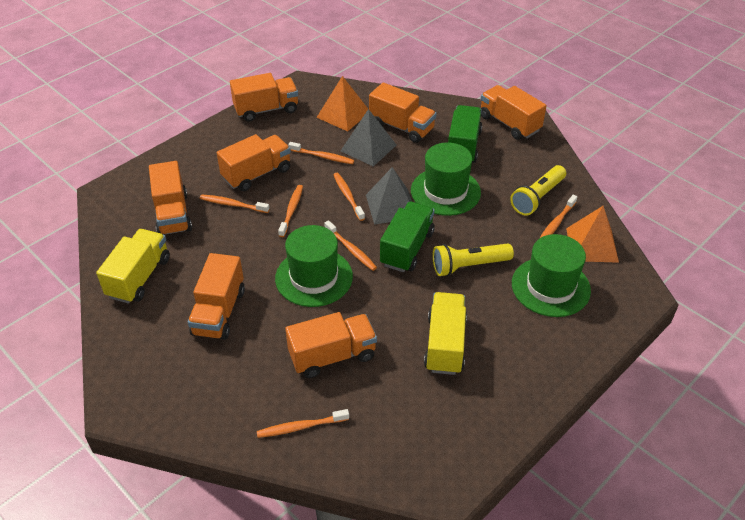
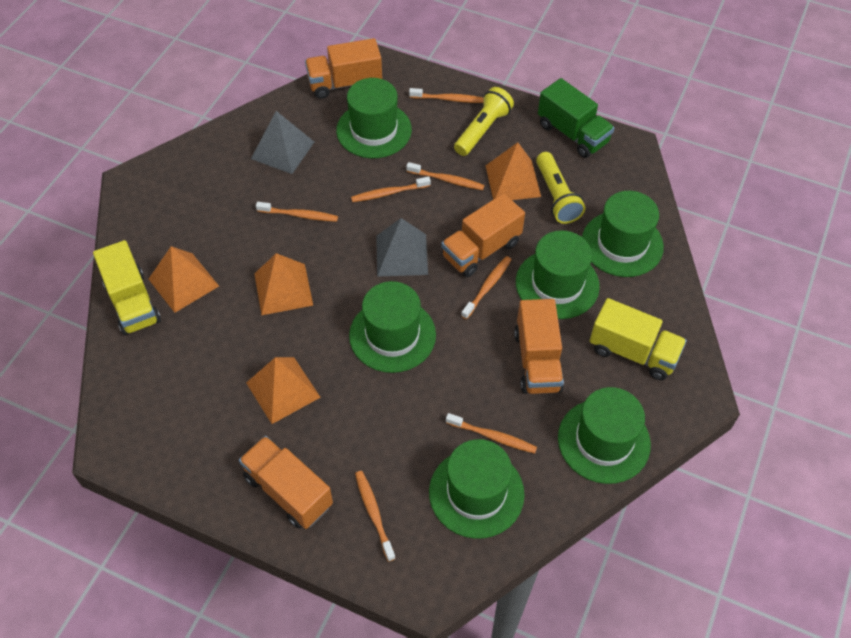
green hat: 3 -> 6
green truck: 2 -> 1
orange pyramid: 2 -> 4
orange truck: 7 -> 4

